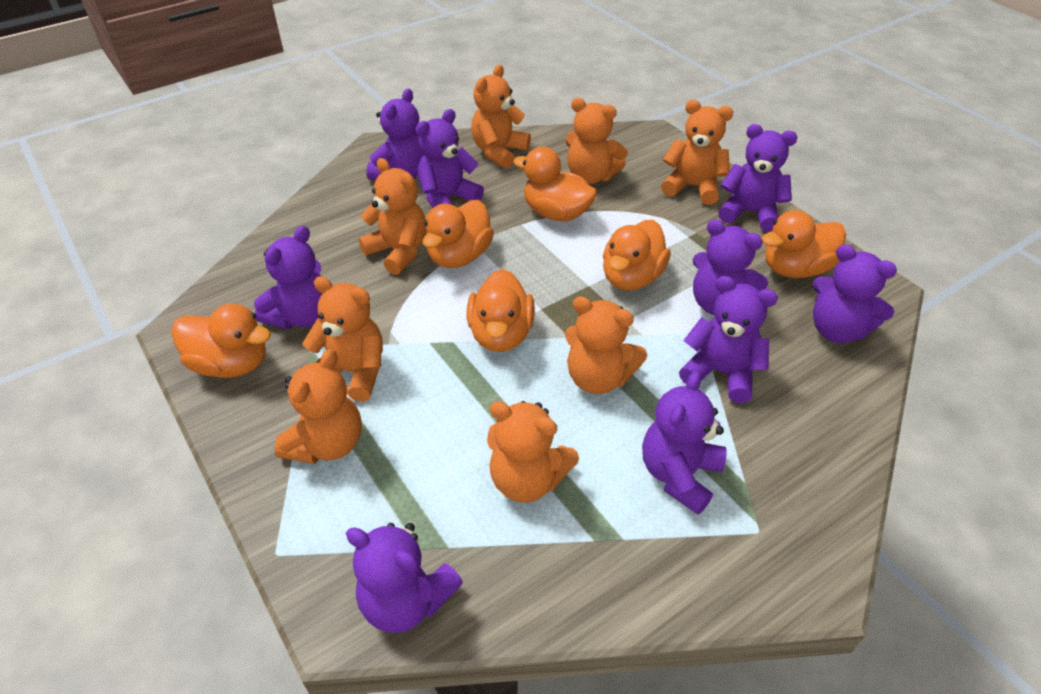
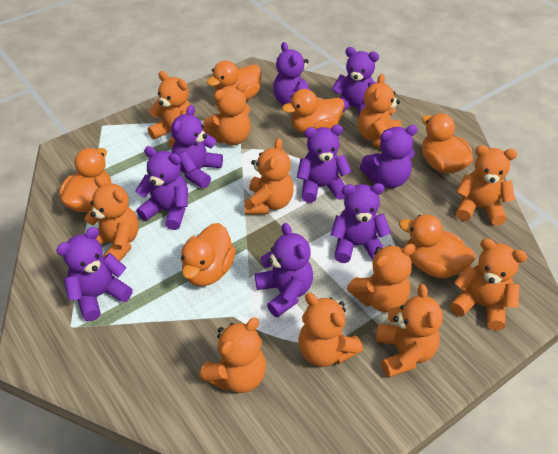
orange teddy bear: 8 -> 11

